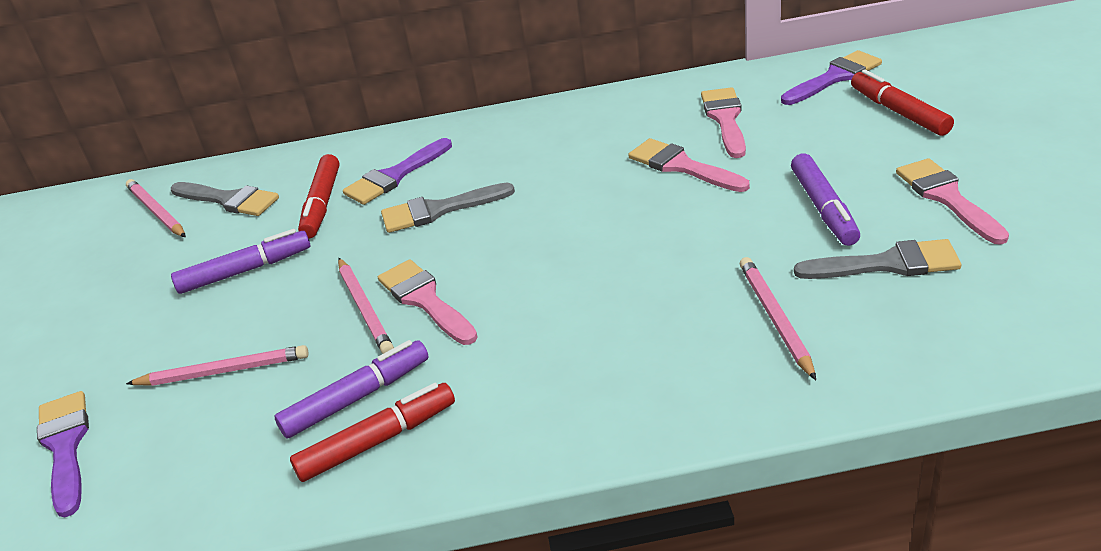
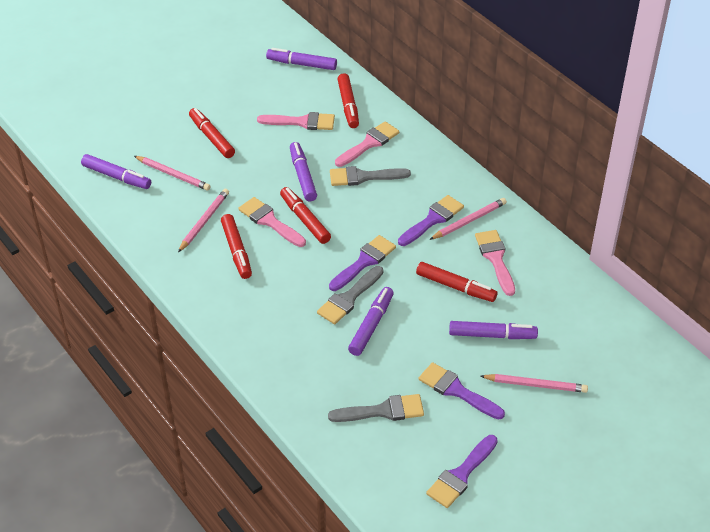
purple brush: 3 -> 4
purple marker: 3 -> 5
red marker: 3 -> 5

